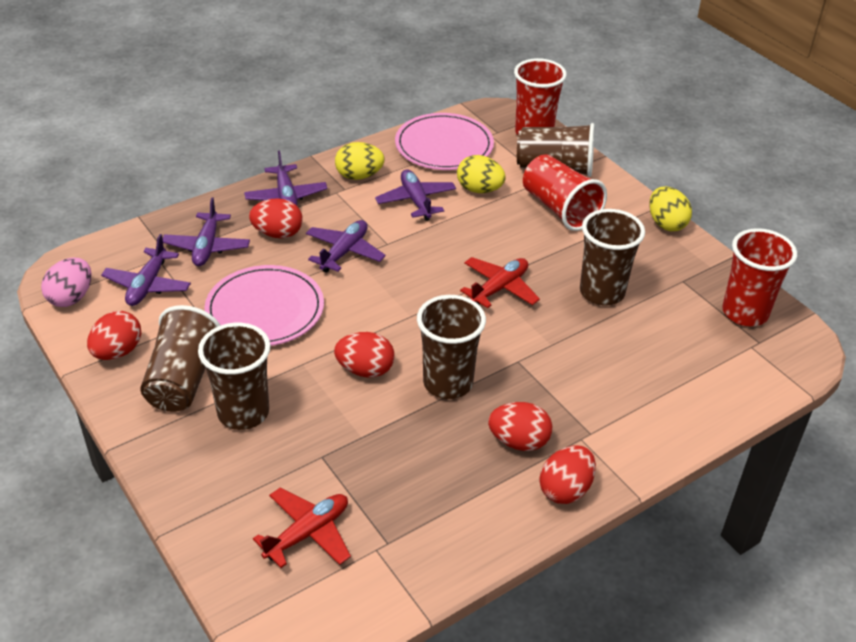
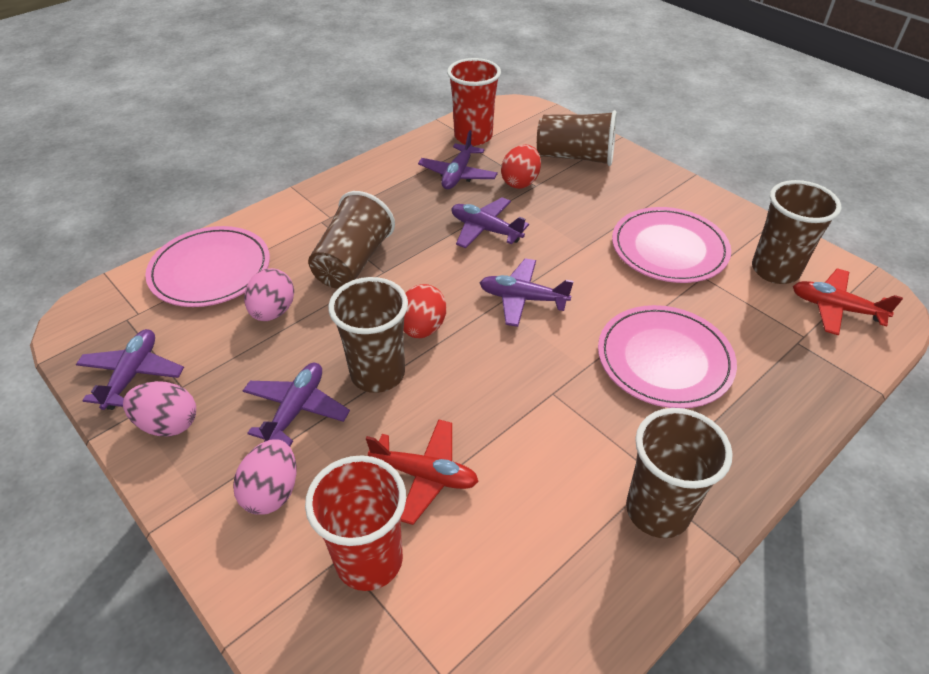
pink egg: 1 -> 3
pink plate: 2 -> 3
red cup: 3 -> 2
red egg: 5 -> 2
yellow egg: 3 -> 0

